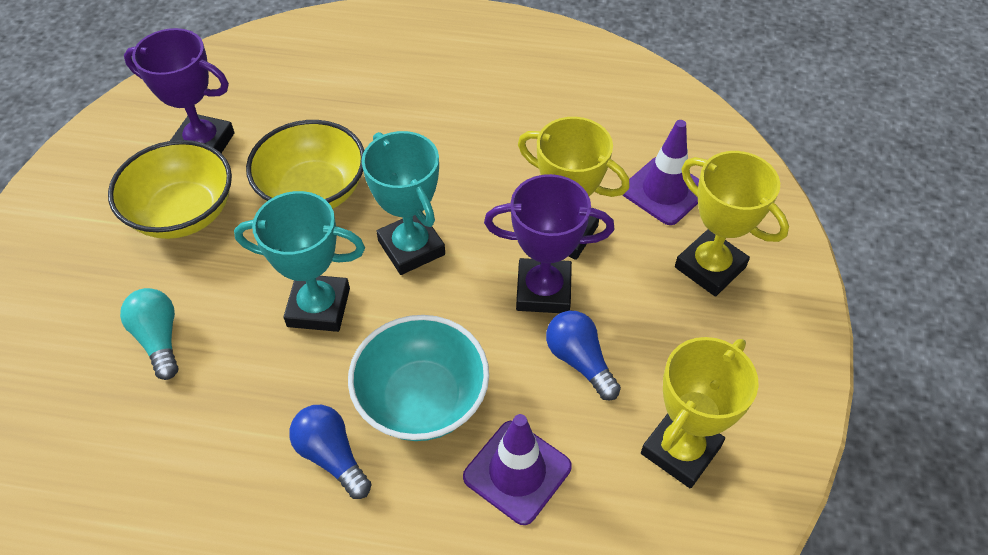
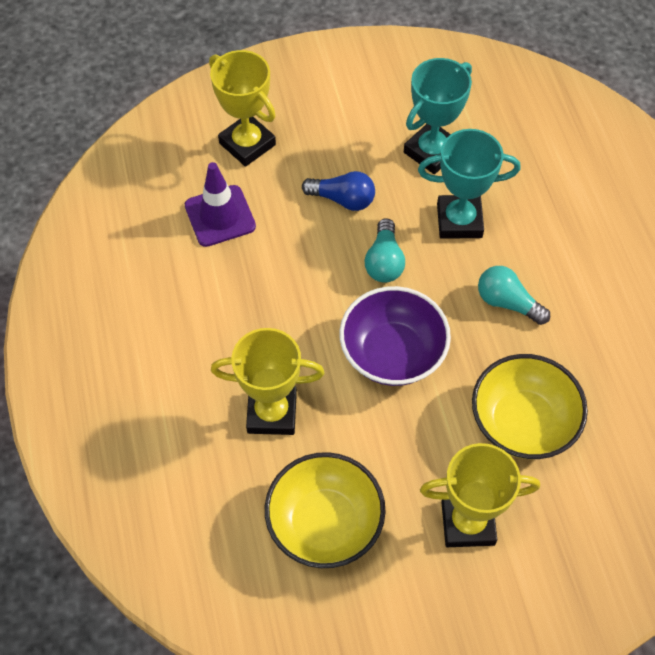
blue light bulb: 2 -> 1
purple bowl: 0 -> 1
purple traffic cone: 2 -> 1
purple trophy: 2 -> 0
turquoise bowl: 1 -> 0
turquoise light bulb: 1 -> 2

